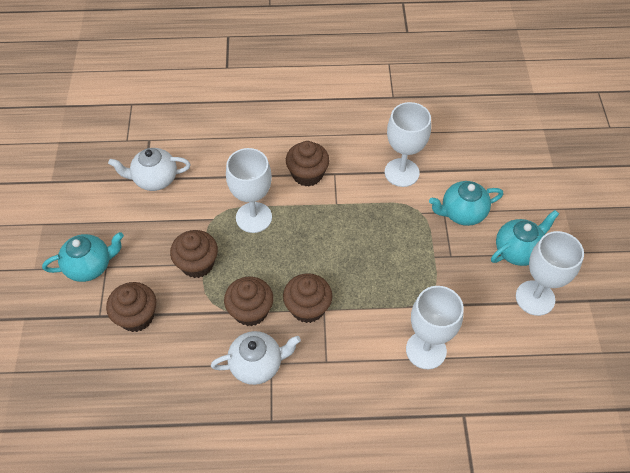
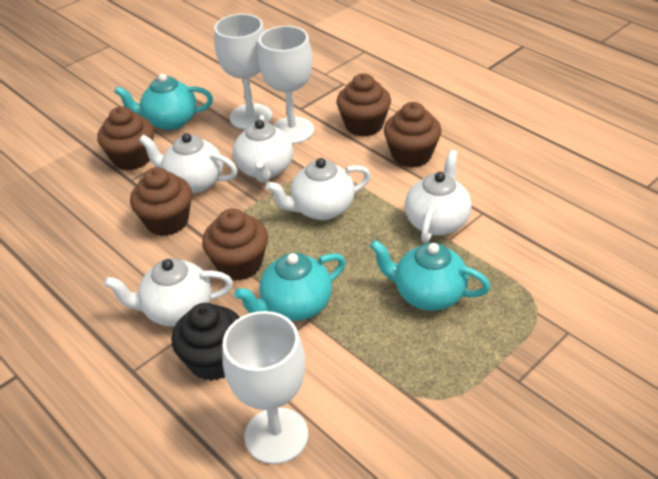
black cupcake: 0 -> 1
white goblet: 4 -> 3
white teapot: 2 -> 5

